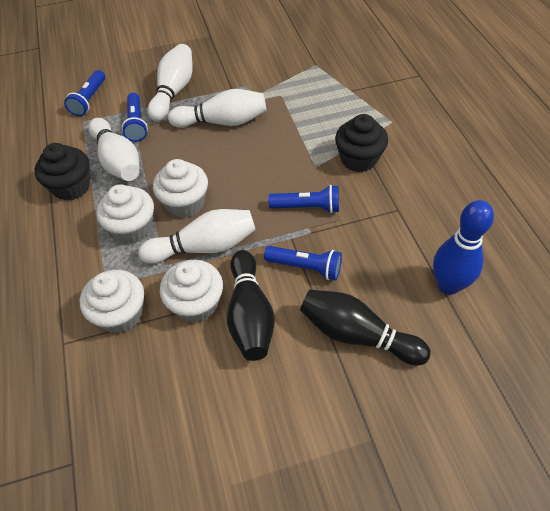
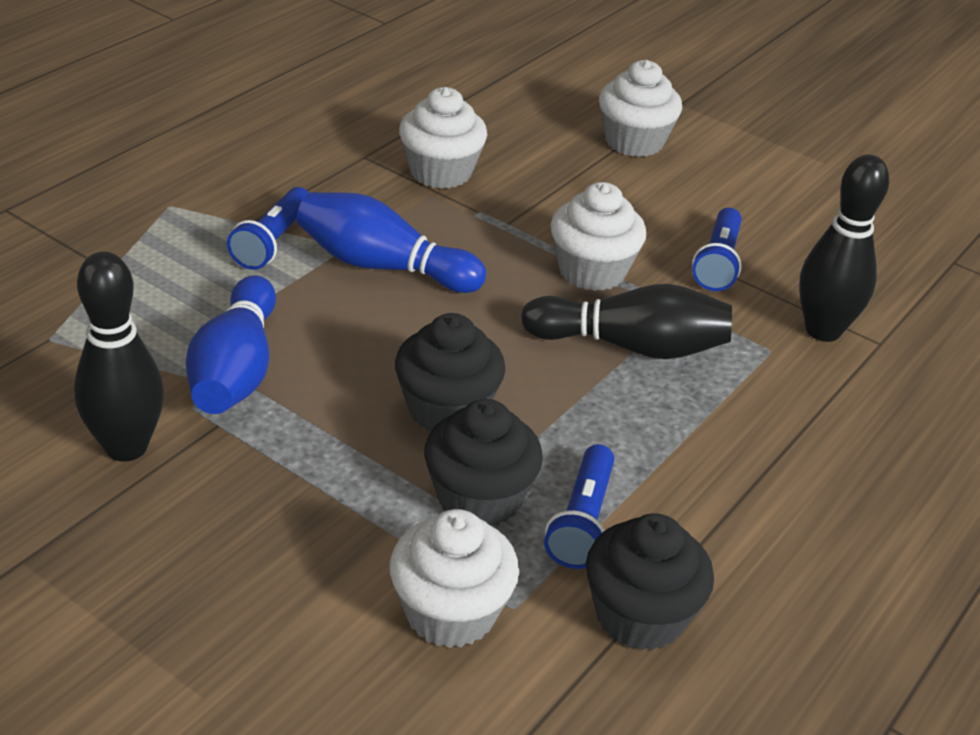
black bowling pin: 2 -> 3
black cupcake: 2 -> 3
blue bowling pin: 1 -> 2
blue flashlight: 4 -> 3
white bowling pin: 4 -> 0

